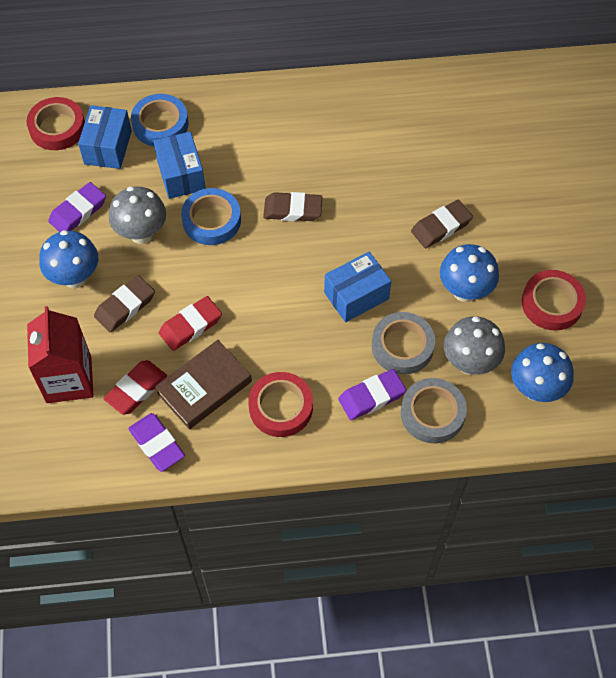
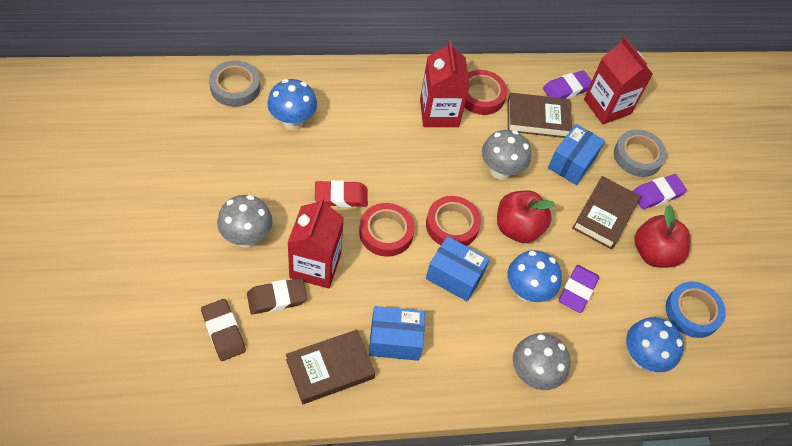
blue tape: 2 -> 1
brown book: 1 -> 3
brown eraser: 3 -> 2
grey mushroom: 2 -> 3
red apple: 0 -> 2
red carton: 1 -> 3
red eraser: 2 -> 1

